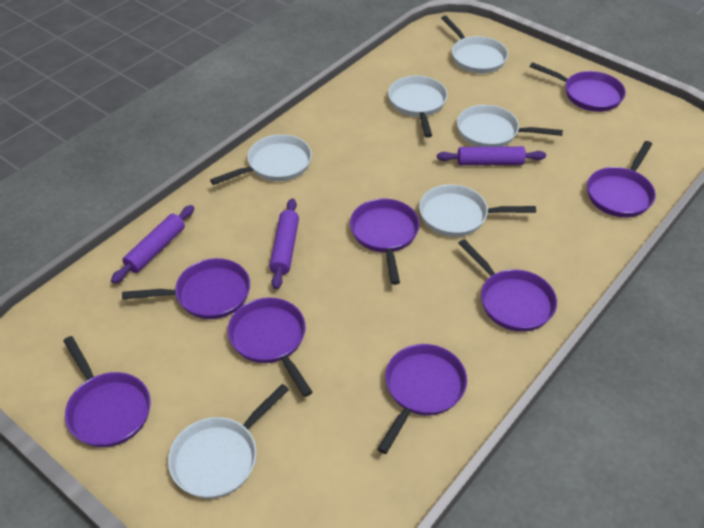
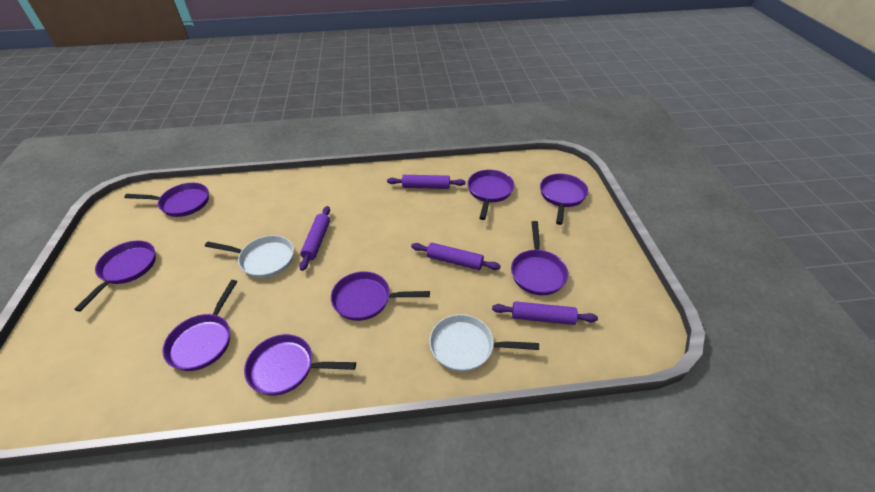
purple rolling pin: 3 -> 4
white pan: 6 -> 2

